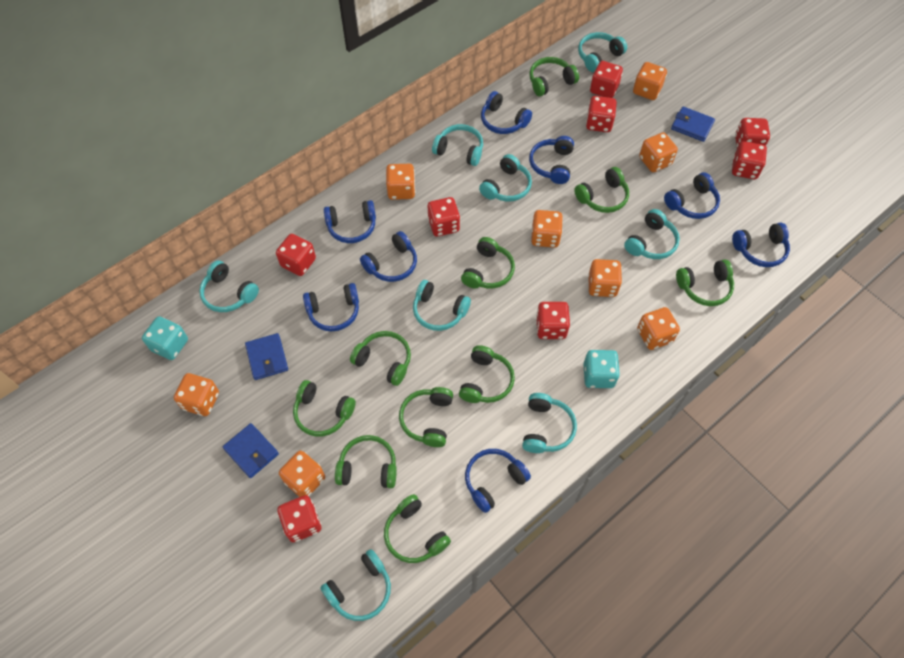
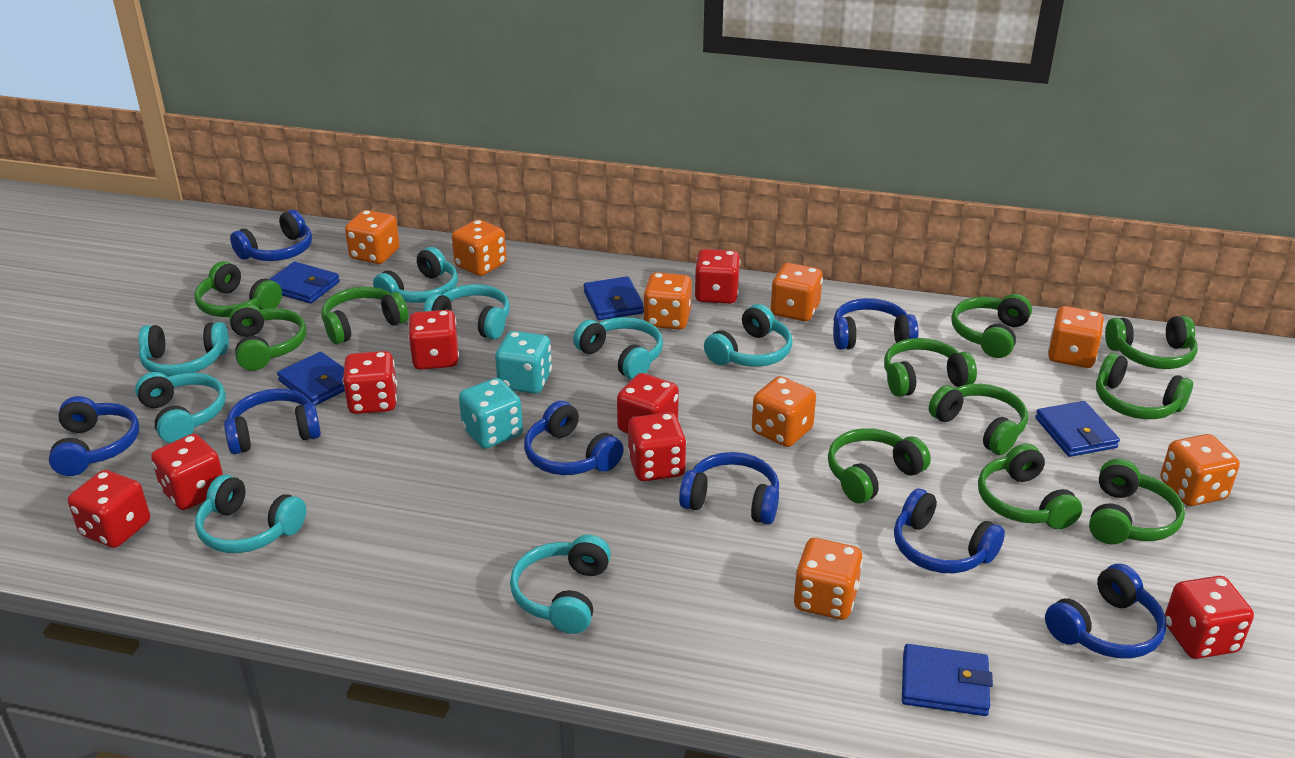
blue wallet: 3 -> 5
green headphones: 10 -> 11

